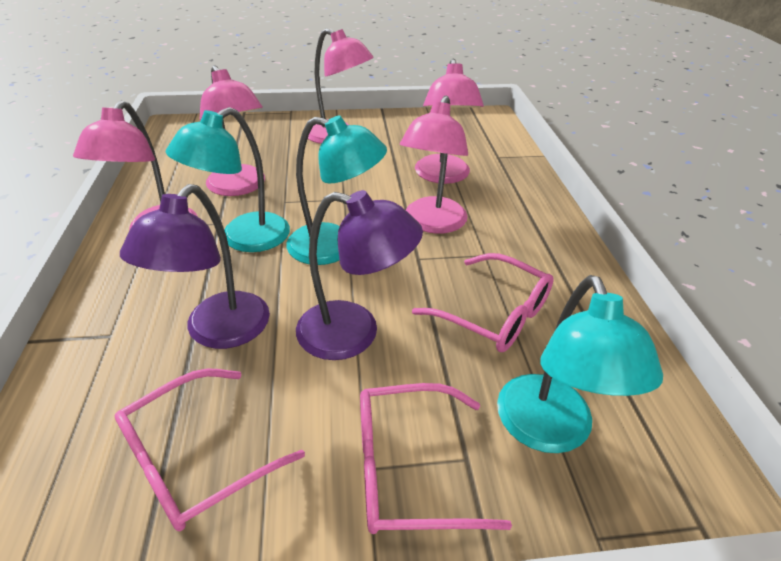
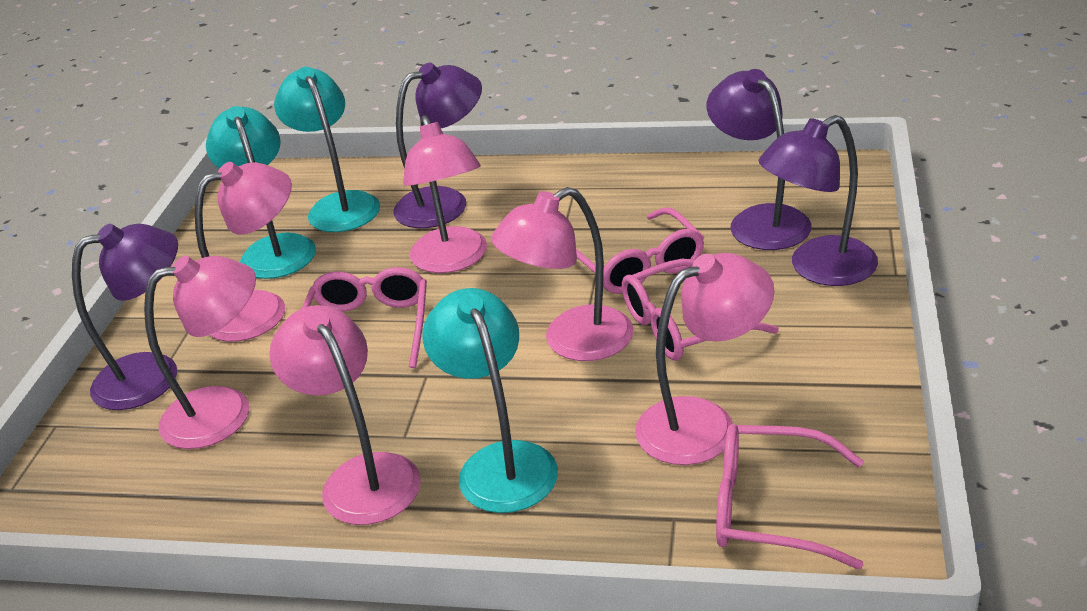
pink glasses: 3 -> 4
pink lamp: 5 -> 6
purple lamp: 2 -> 4

